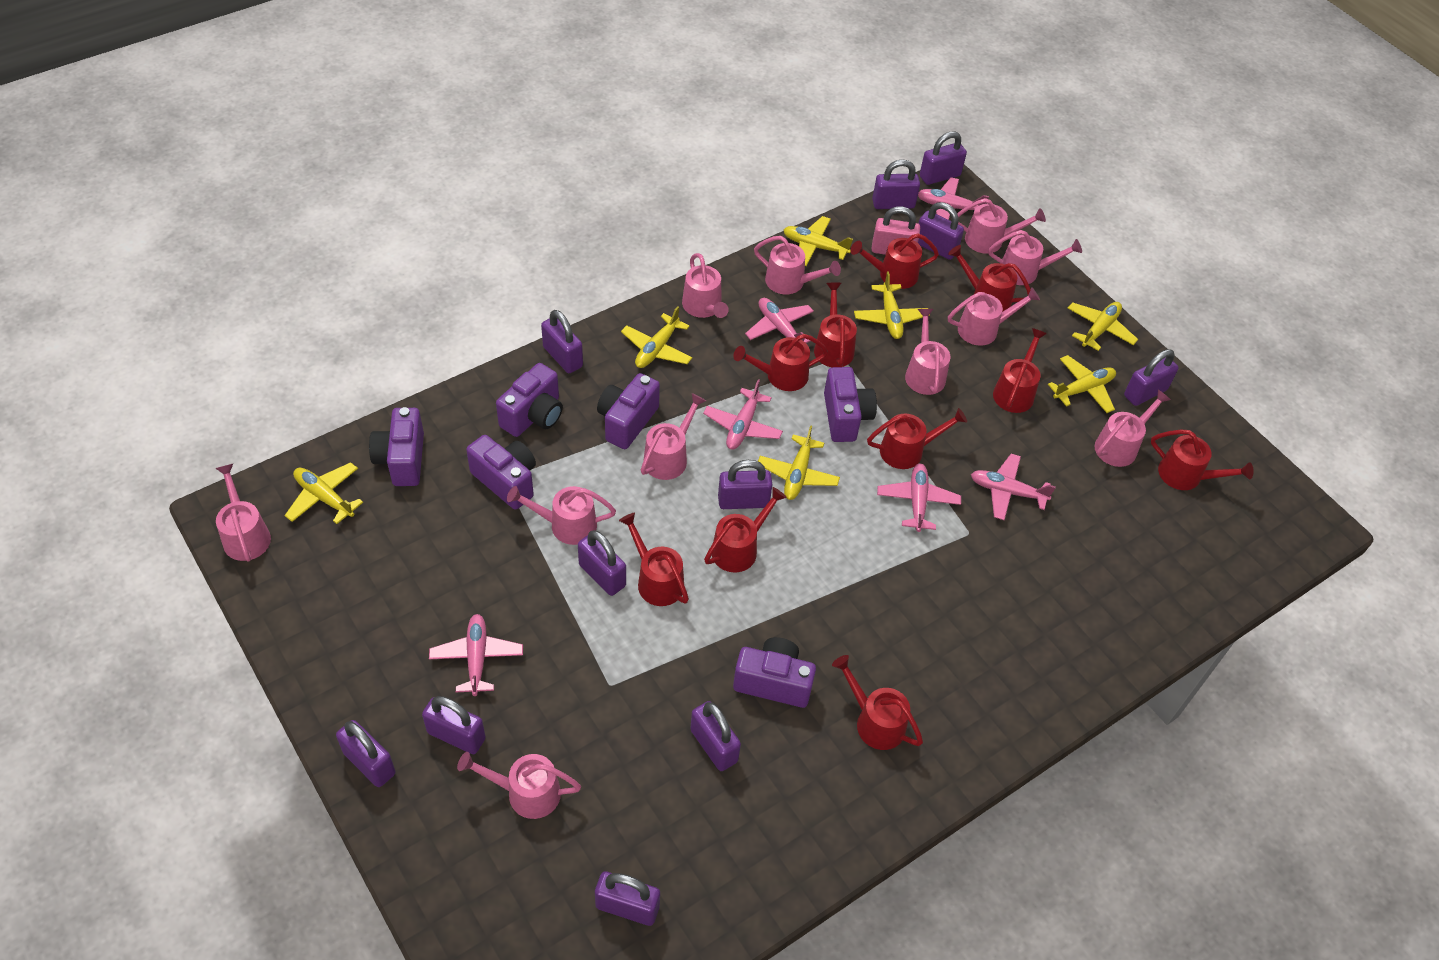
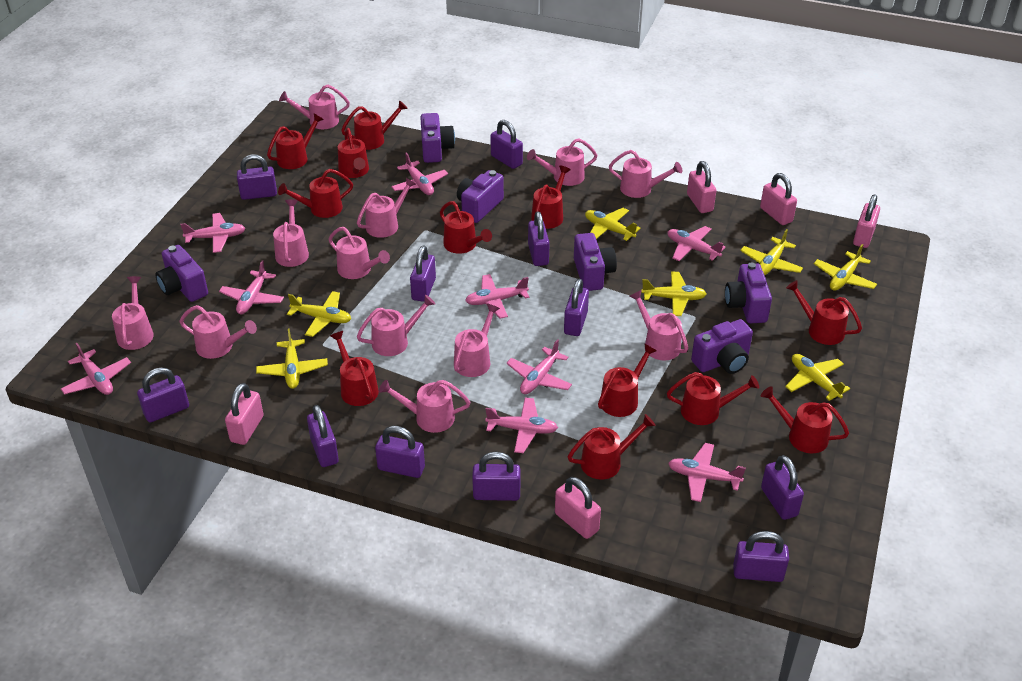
pink padlock: 1 -> 5
pink plane: 6 -> 9
pink watering can: 11 -> 12
red watering can: 10 -> 12

